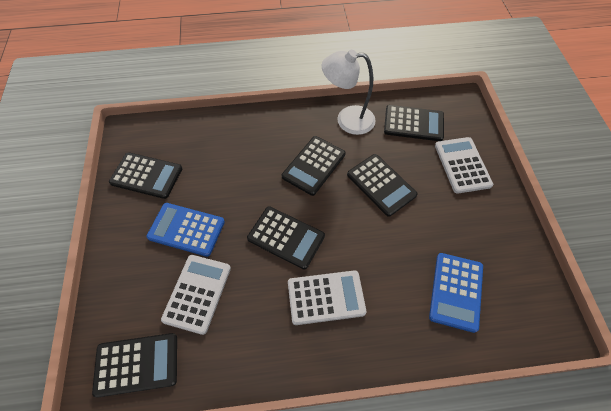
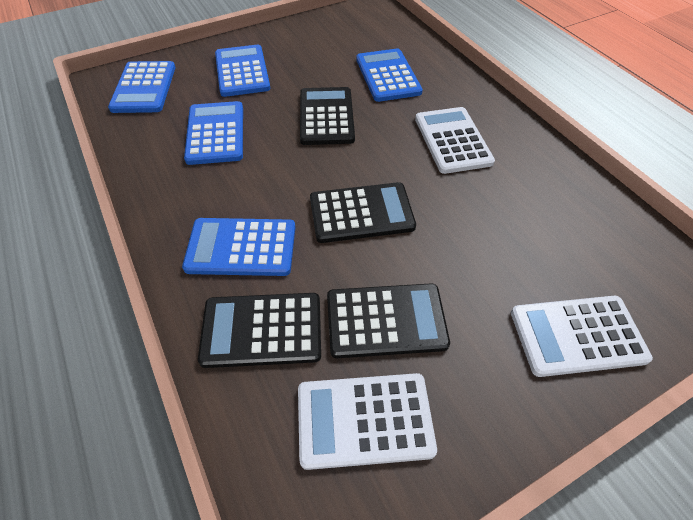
black calculator: 6 -> 4
blue calculator: 2 -> 5
white lamp: 1 -> 0

